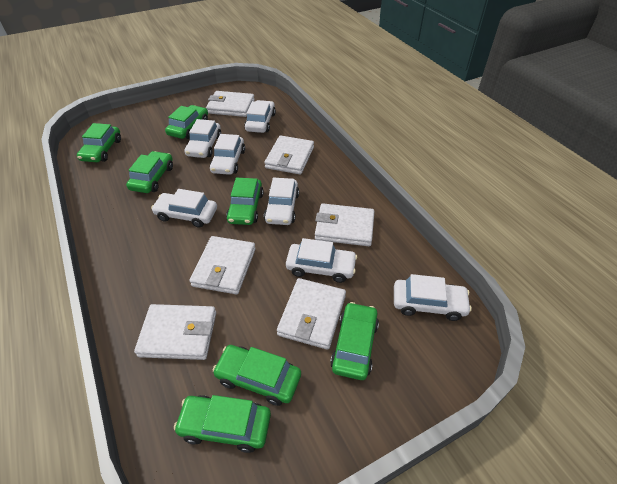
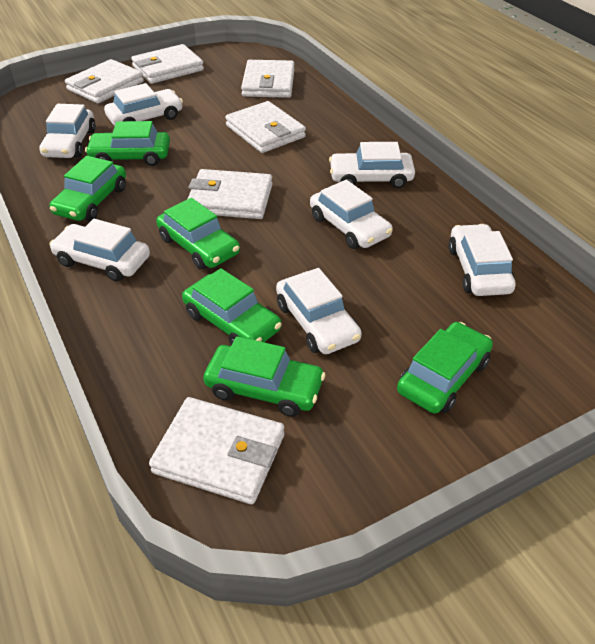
green car: 7 -> 6

